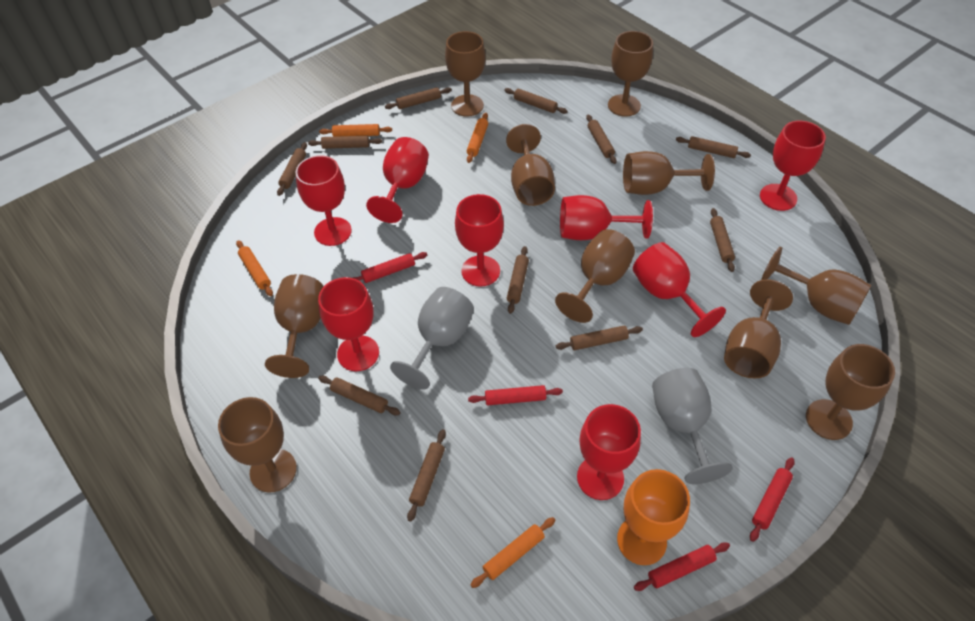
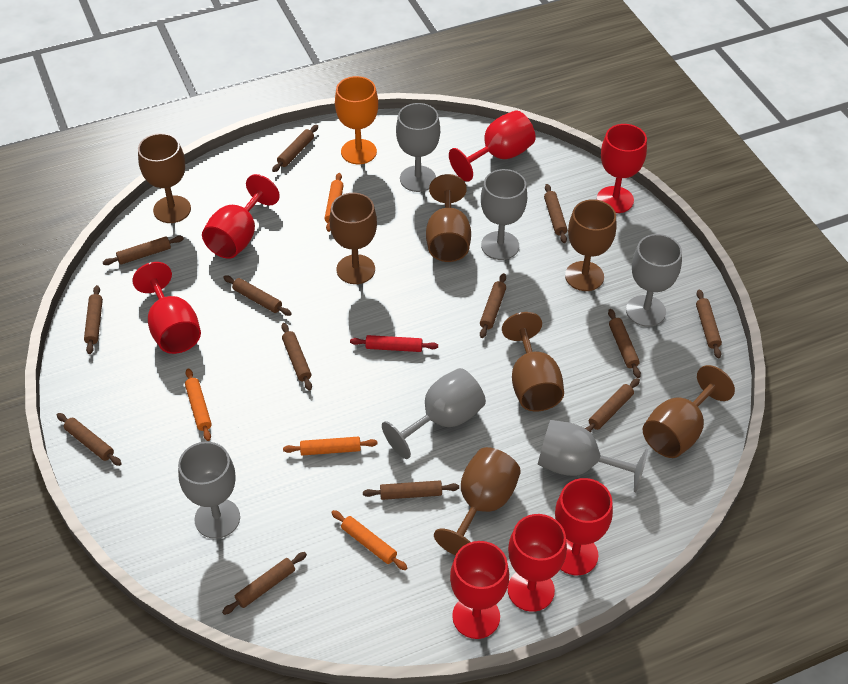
brown goblet: 10 -> 7
brown rolling pin: 11 -> 13
grey goblet: 2 -> 6
red goblet: 8 -> 7
red rolling pin: 4 -> 1

